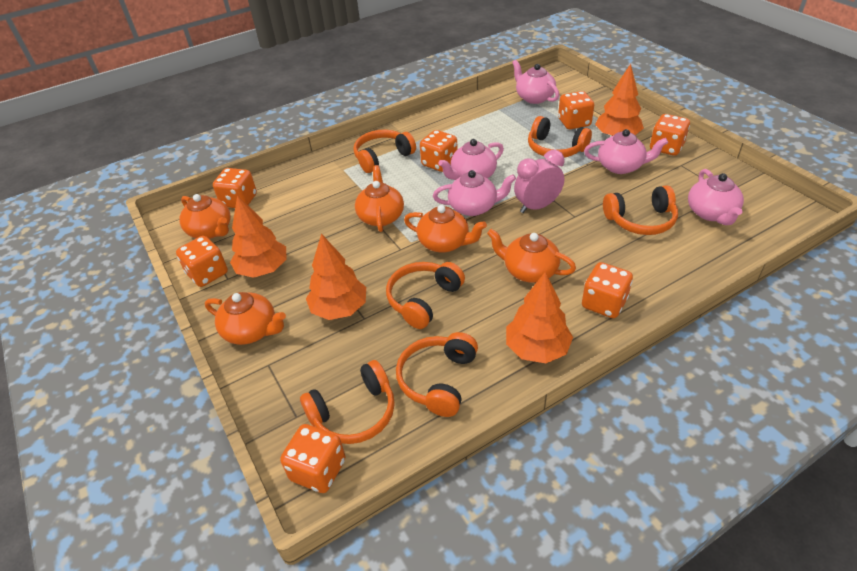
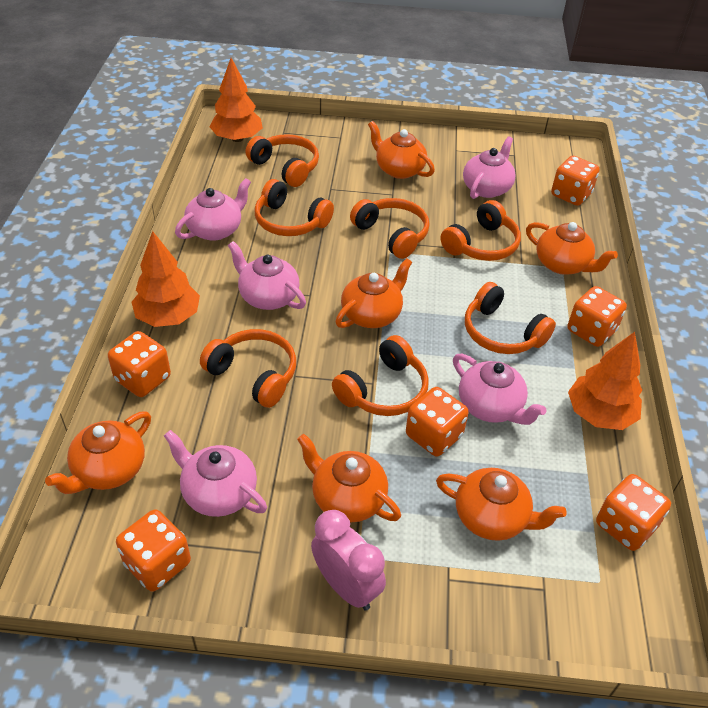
orange dice: 7 -> 6
orange headphones: 6 -> 7
orange teapot: 5 -> 6
orange tree: 4 -> 3

